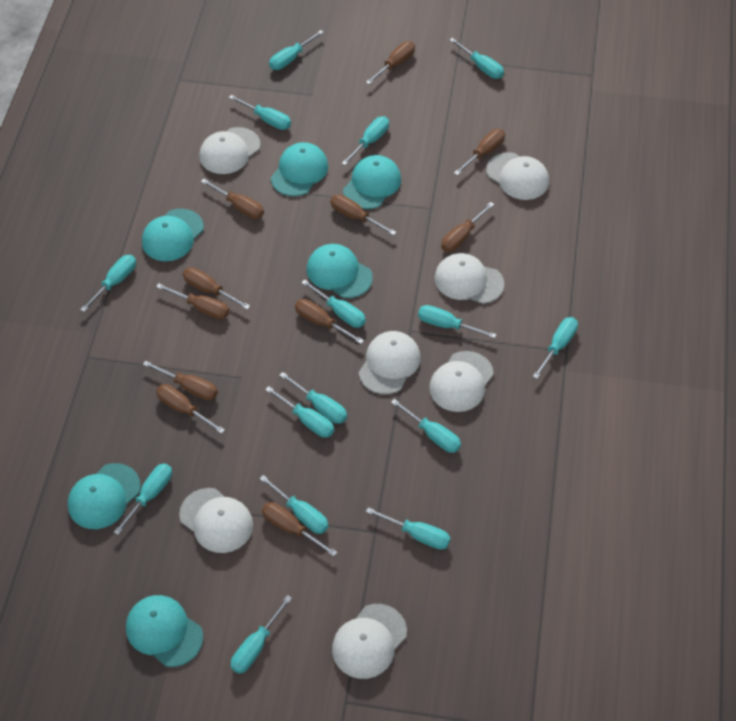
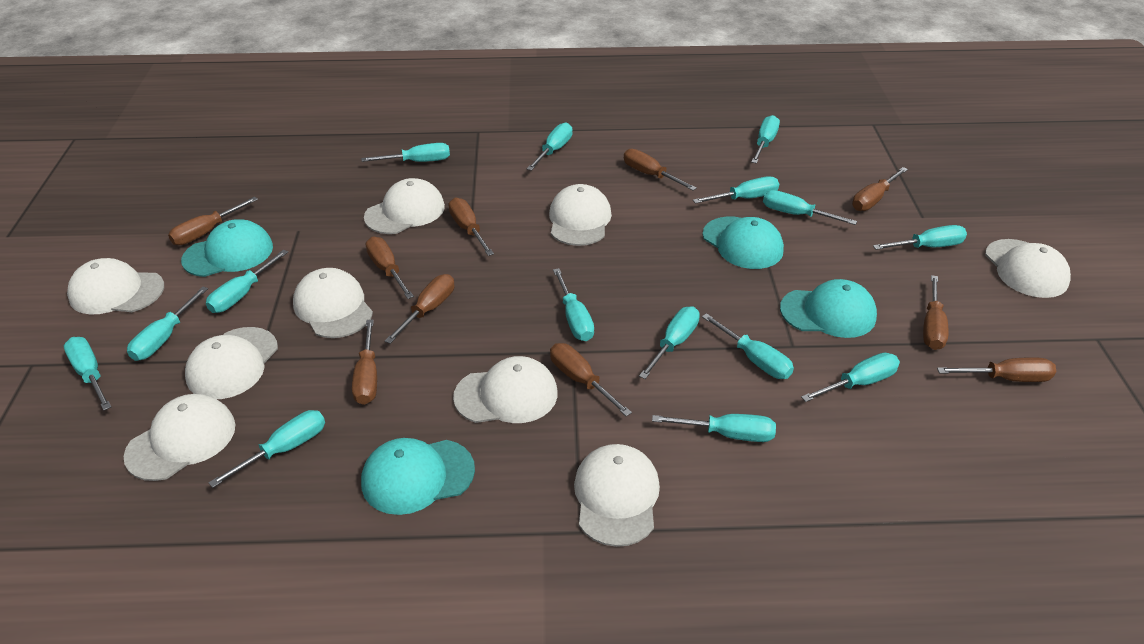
brown screwdriver: 11 -> 10
turquoise cap: 6 -> 4
white cap: 7 -> 9

